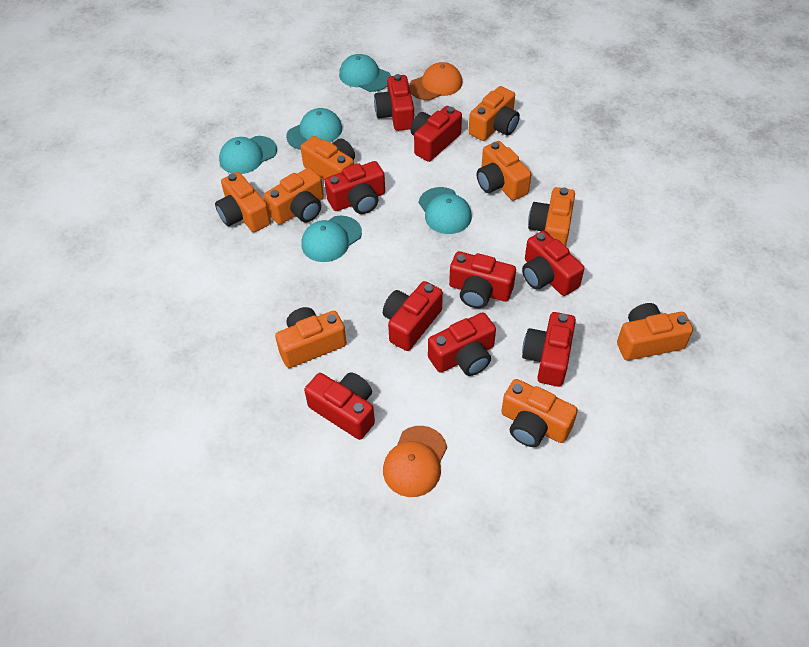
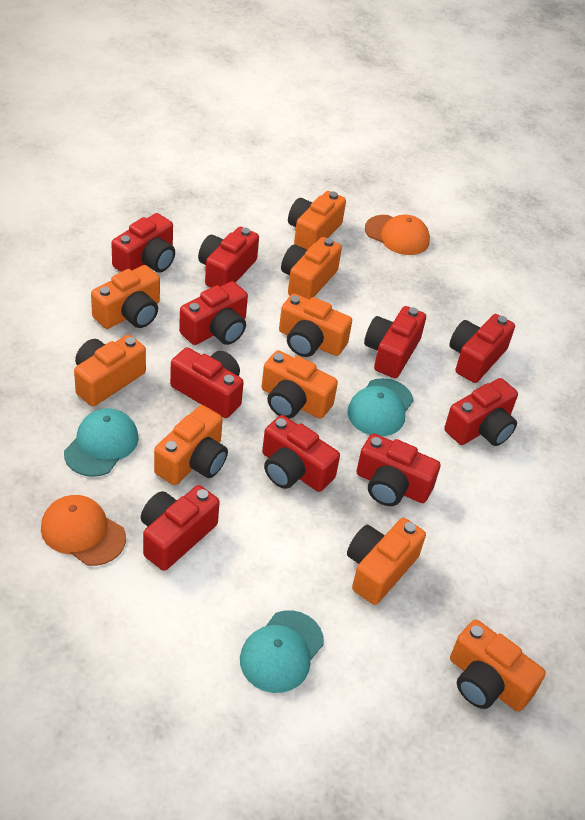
red camera: 9 -> 10
turquoise cap: 5 -> 3

